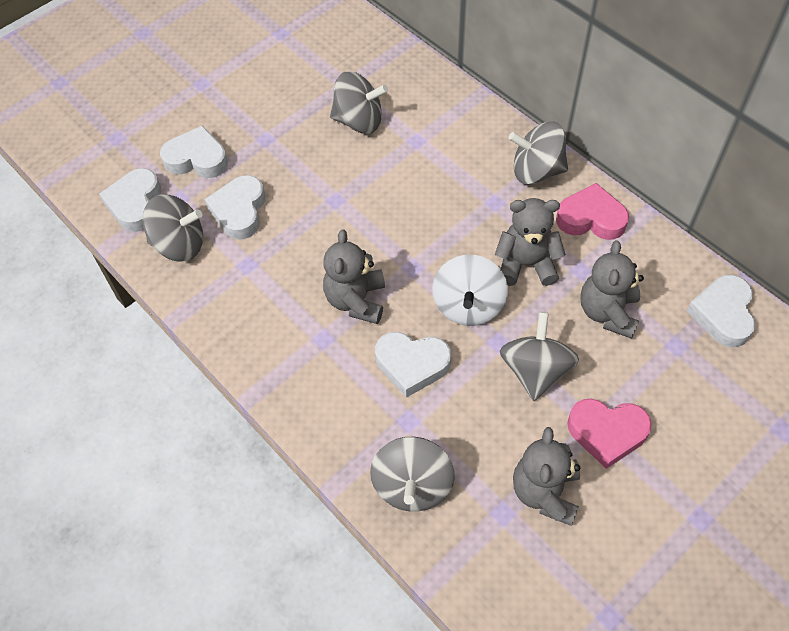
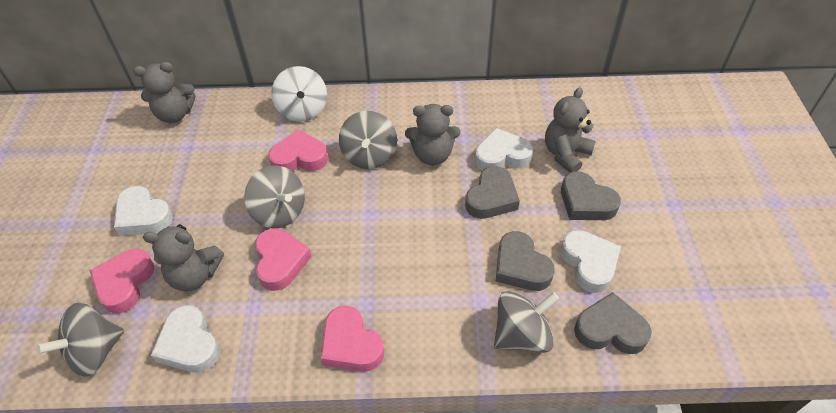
grey heart: 0 -> 4
grey spinning top: 5 -> 4
pink heart: 2 -> 4
white heart: 5 -> 4

